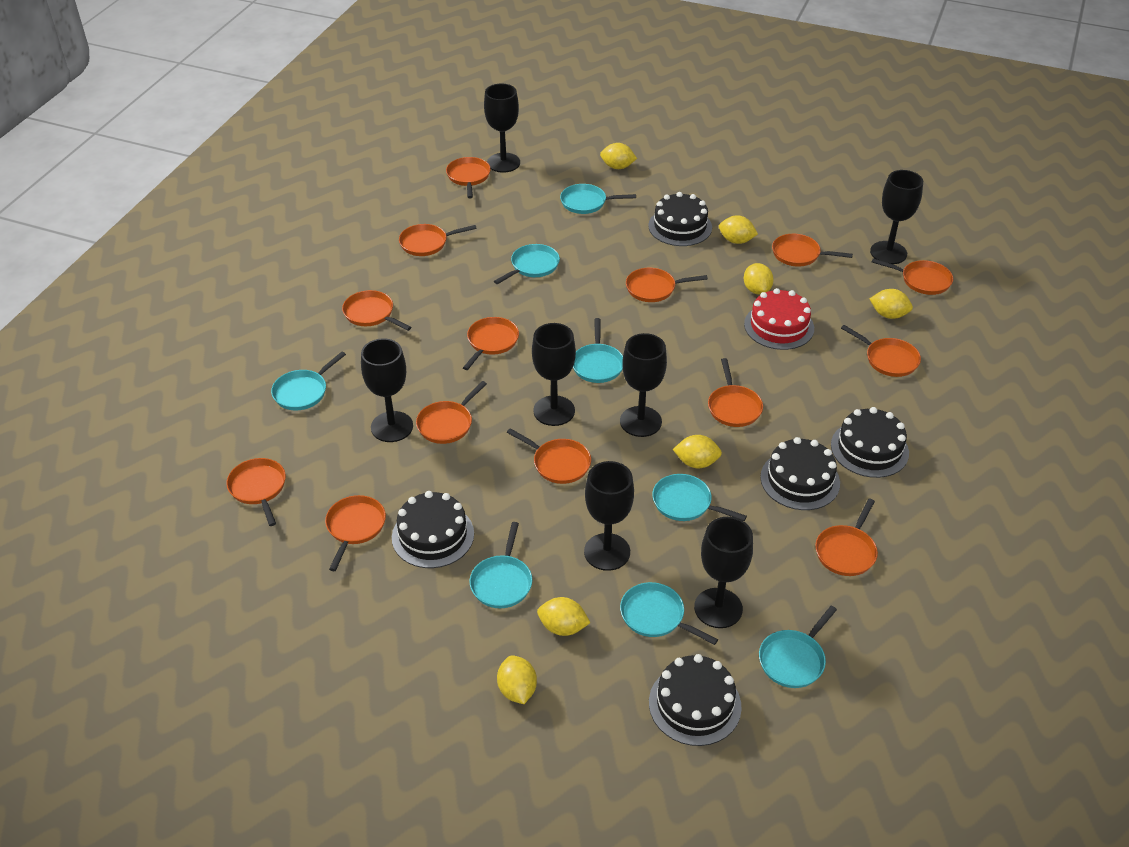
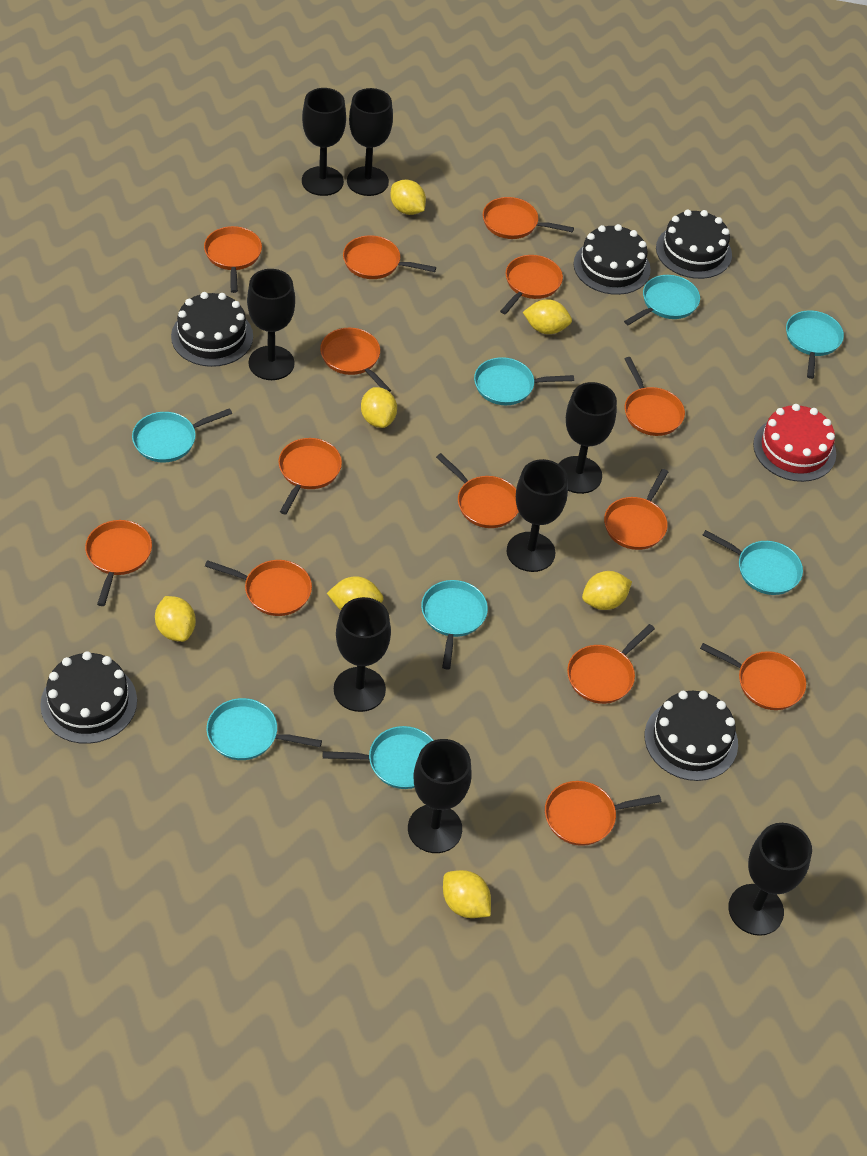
black goblet: 7 -> 8

